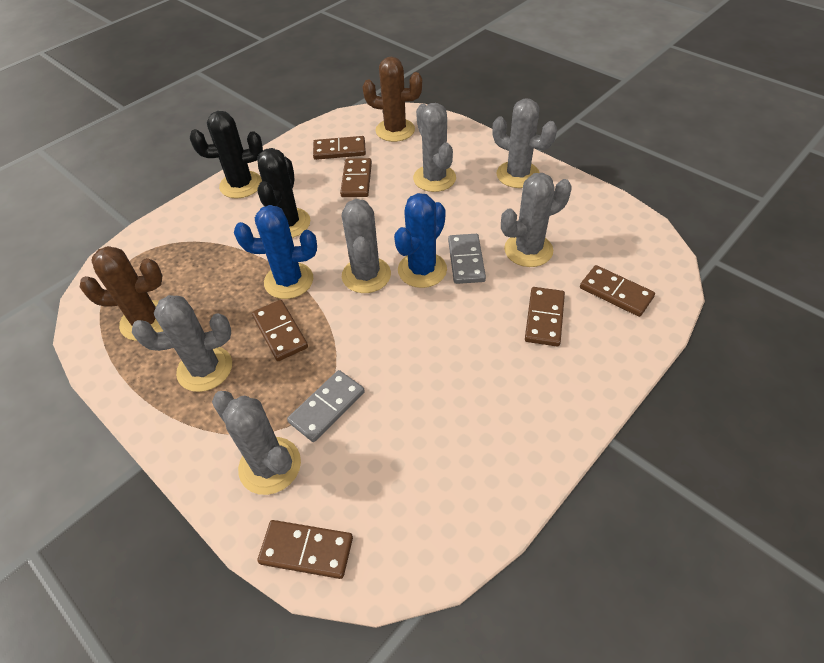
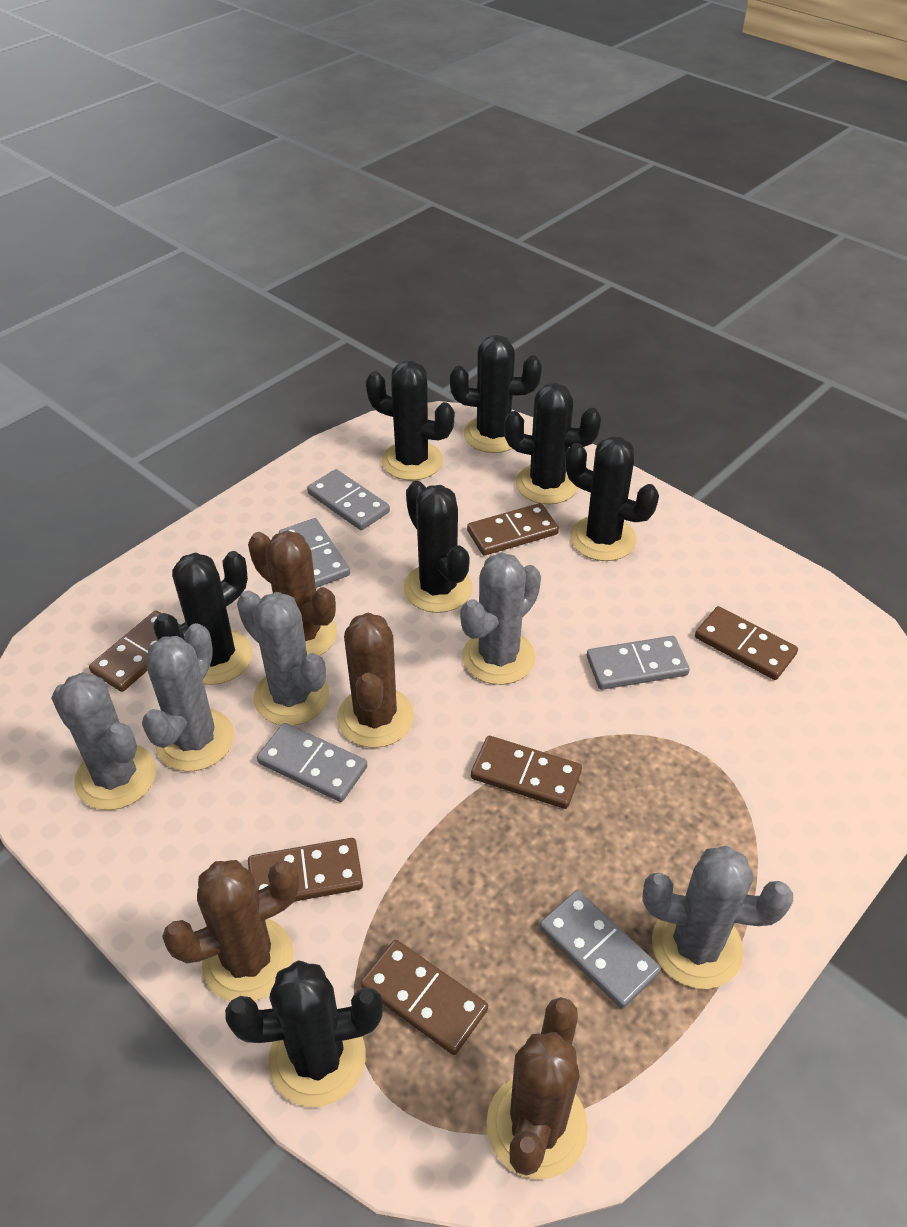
black cactus: 2 -> 7
blue cactus: 2 -> 0
brown cactus: 2 -> 4
grey cactus: 6 -> 5
grey domino: 2 -> 5

